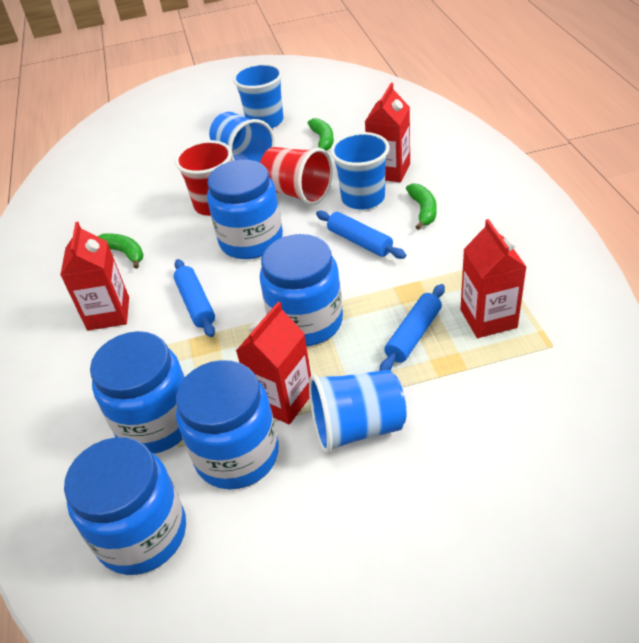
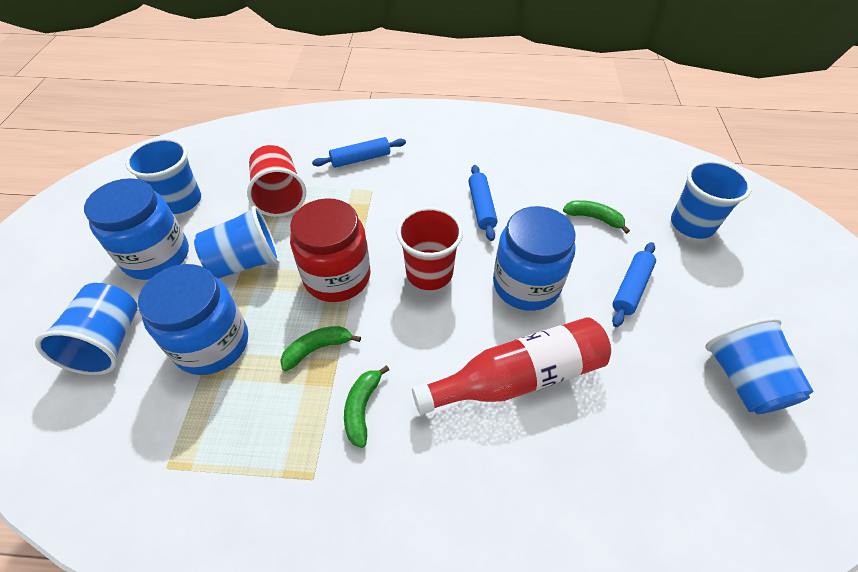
blue cup: 4 -> 5
blue jar: 5 -> 3
red bottle: 0 -> 1
red carton: 4 -> 0
red jar: 0 -> 1

